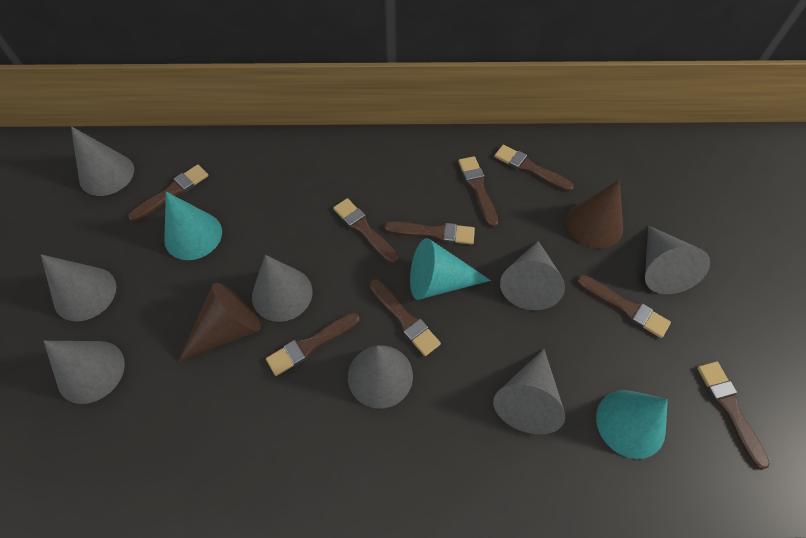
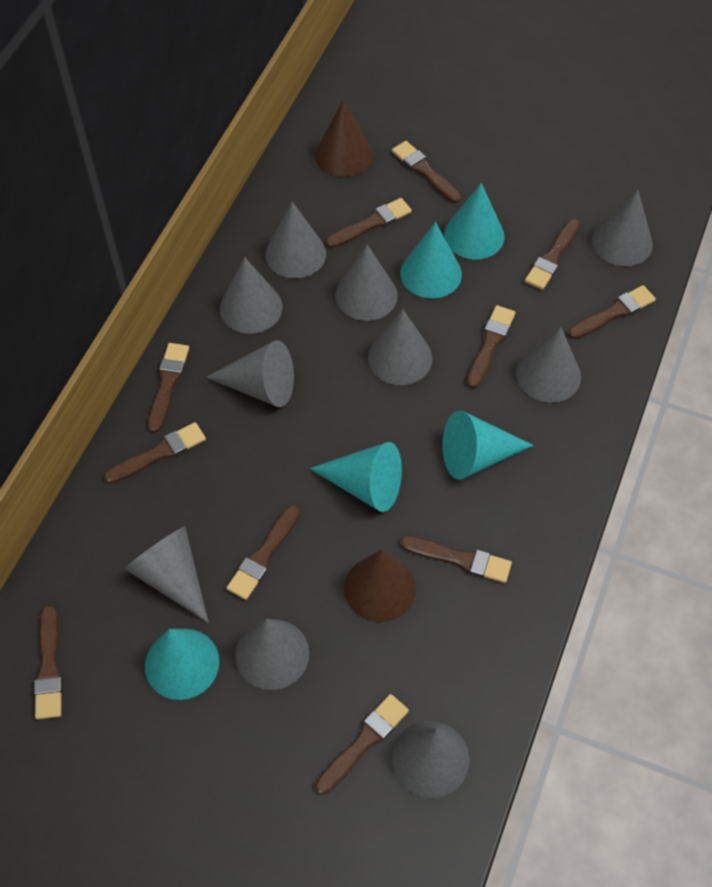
brown brush: 9 -> 11
grey cone: 8 -> 10
turquoise cone: 3 -> 5

